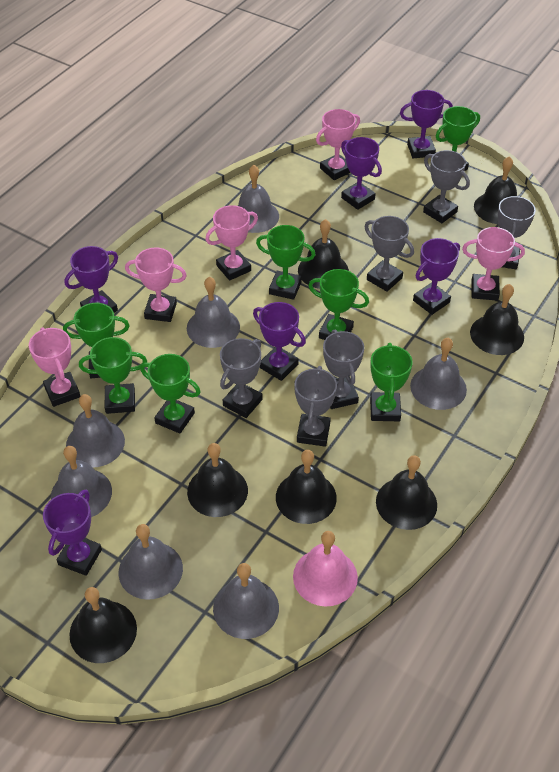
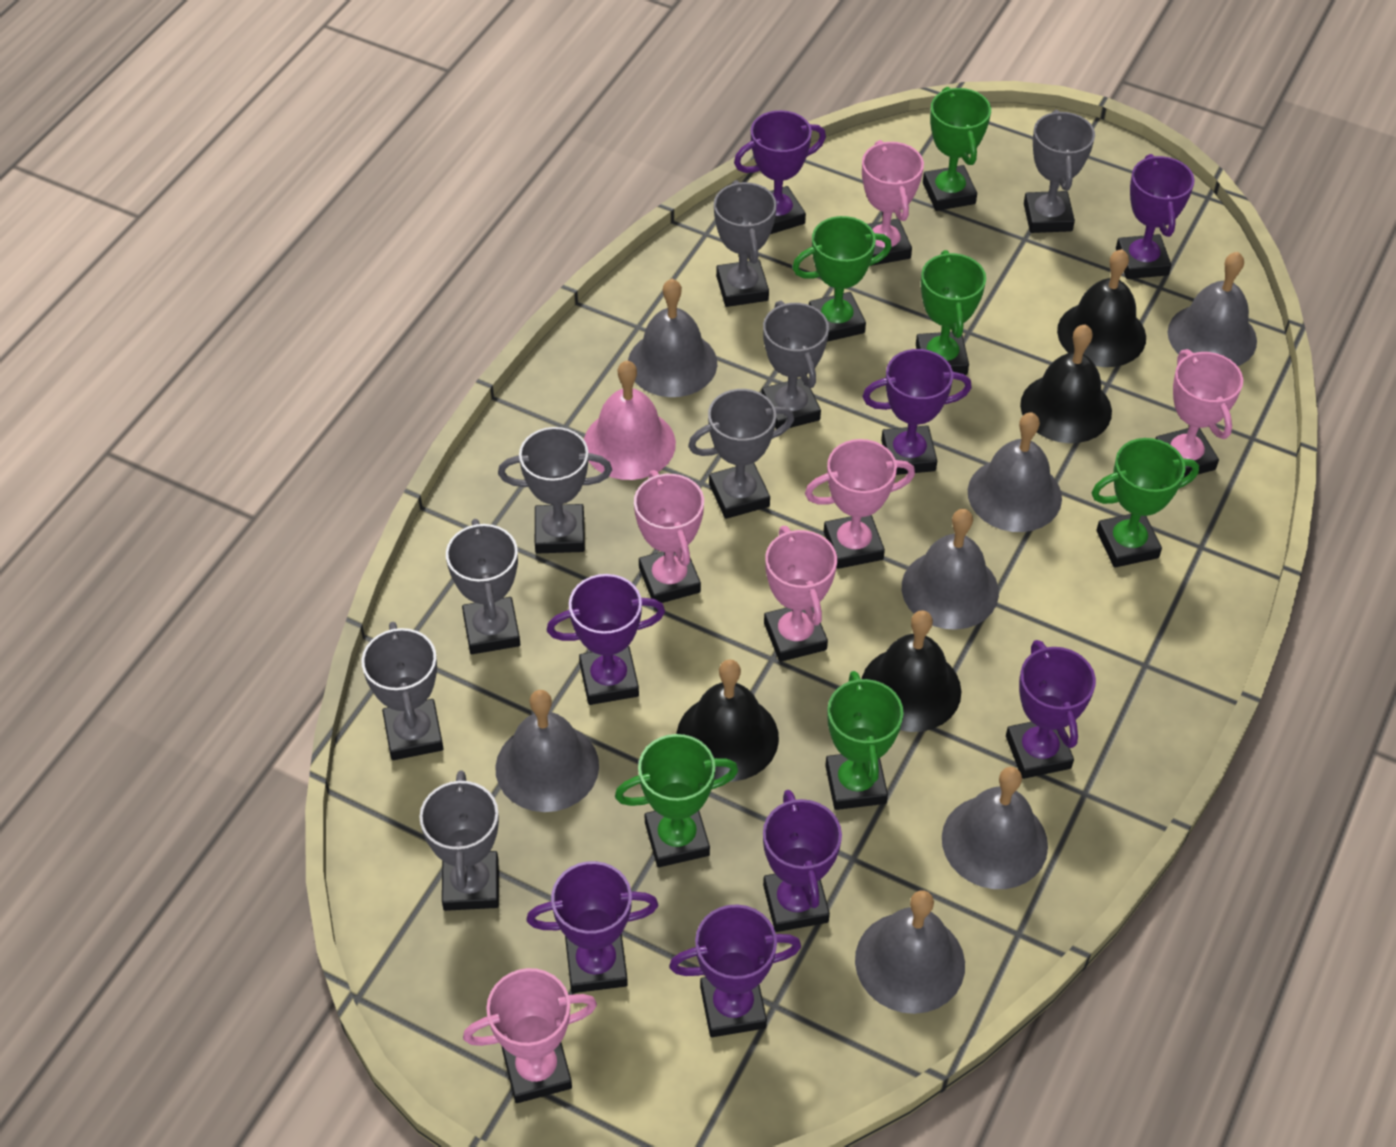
black bell: 7 -> 4
green trophy: 7 -> 6
grey trophy: 6 -> 8
pink trophy: 5 -> 6
purple trophy: 6 -> 8

